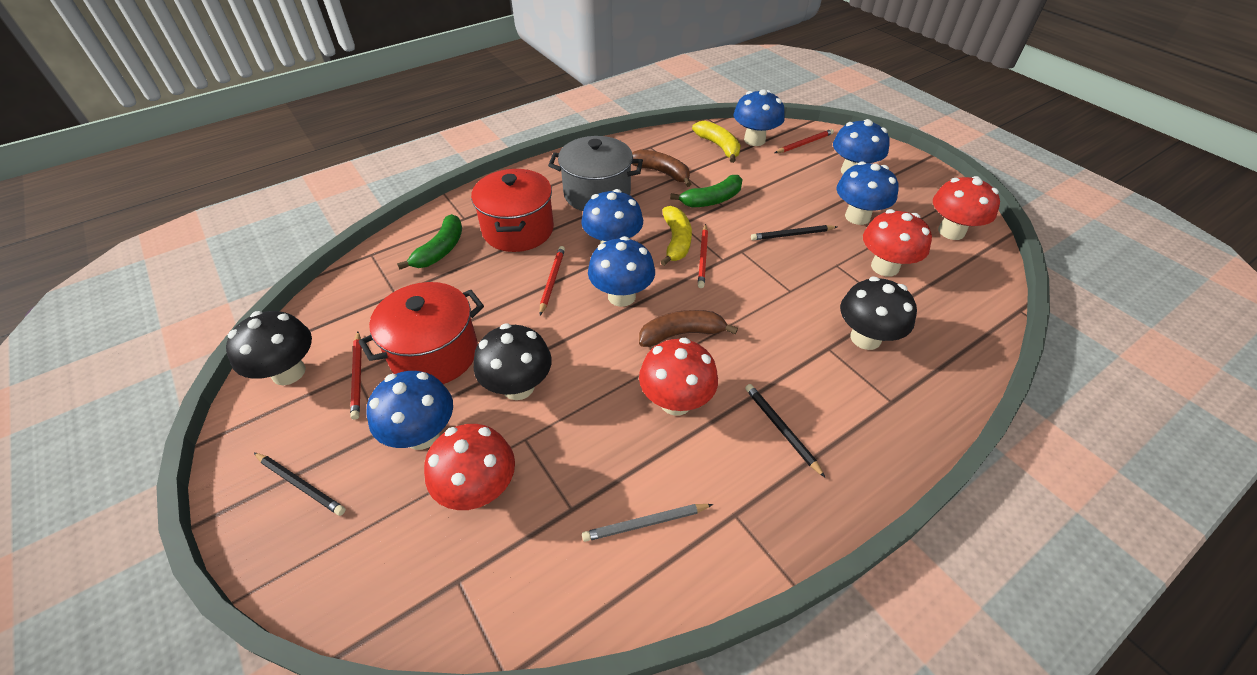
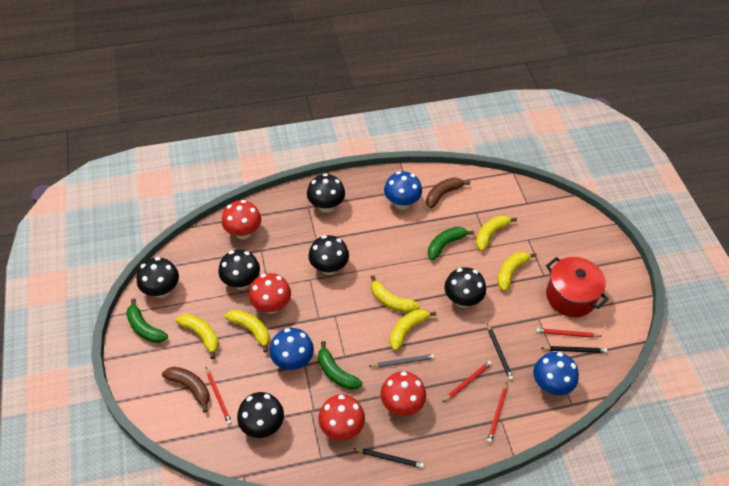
black mushroom: 3 -> 6
blue mushroom: 6 -> 3
green banana: 2 -> 3
grey pot: 1 -> 0
red pot: 2 -> 1
yellow banana: 2 -> 6

